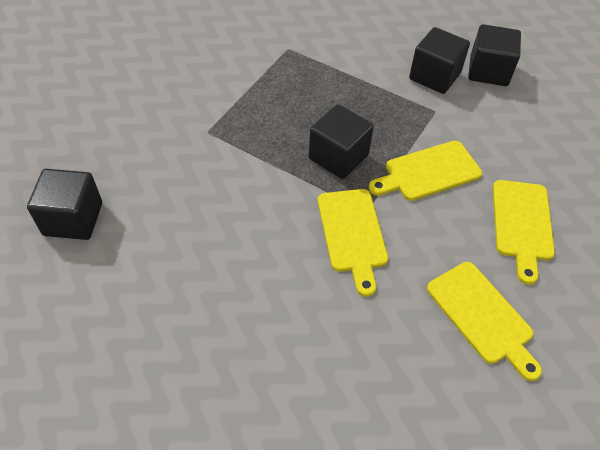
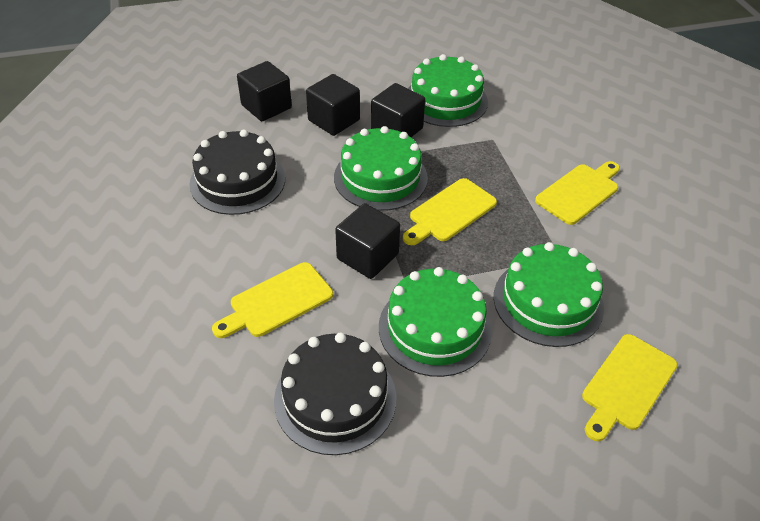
black cake: 0 -> 2
green cake: 0 -> 4

